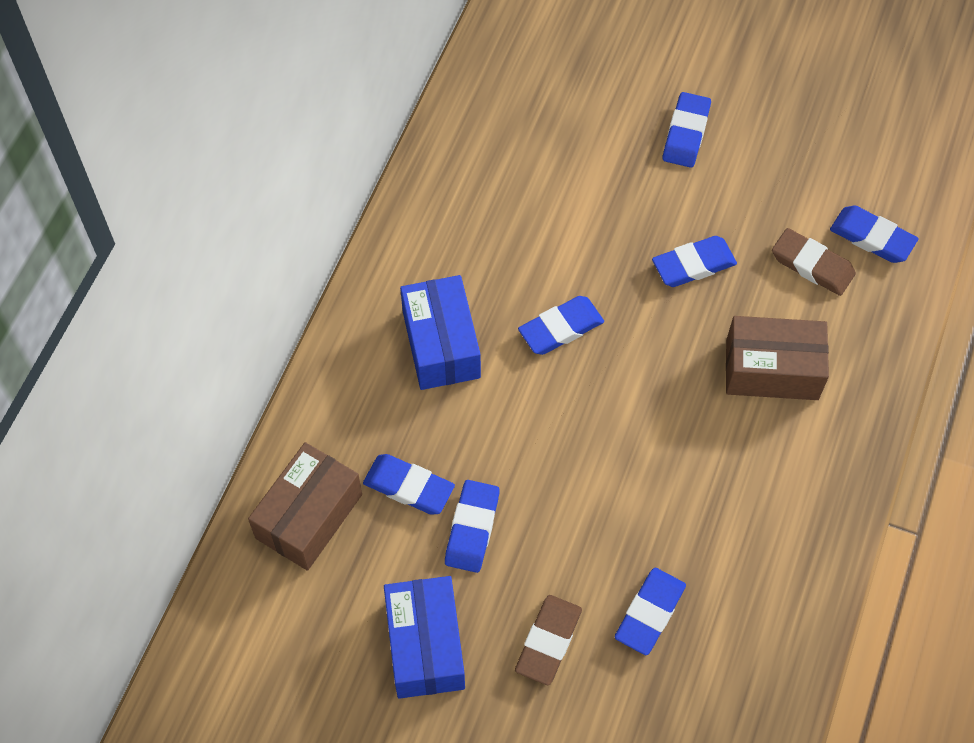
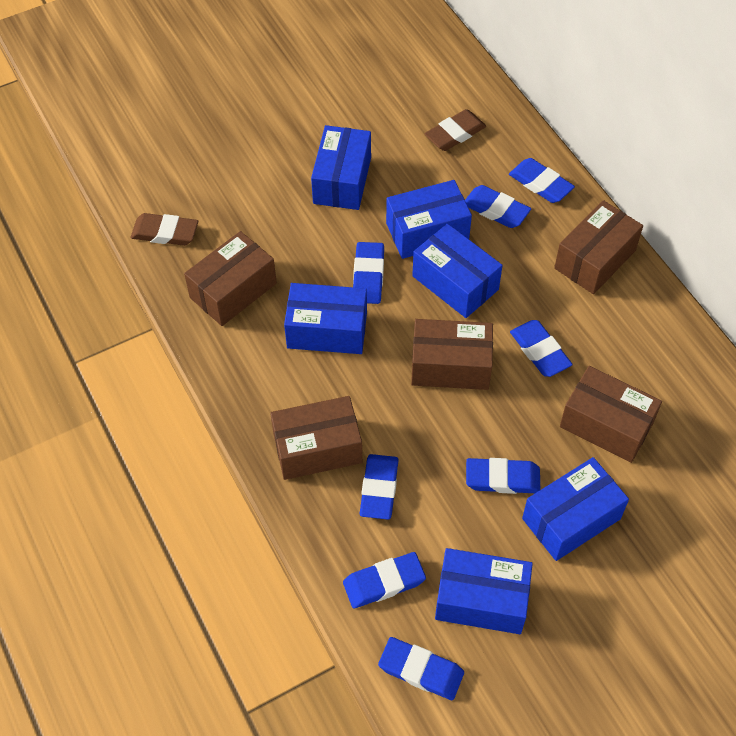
blue box: 2 -> 6
blue eraser: 7 -> 8
brown box: 2 -> 5

